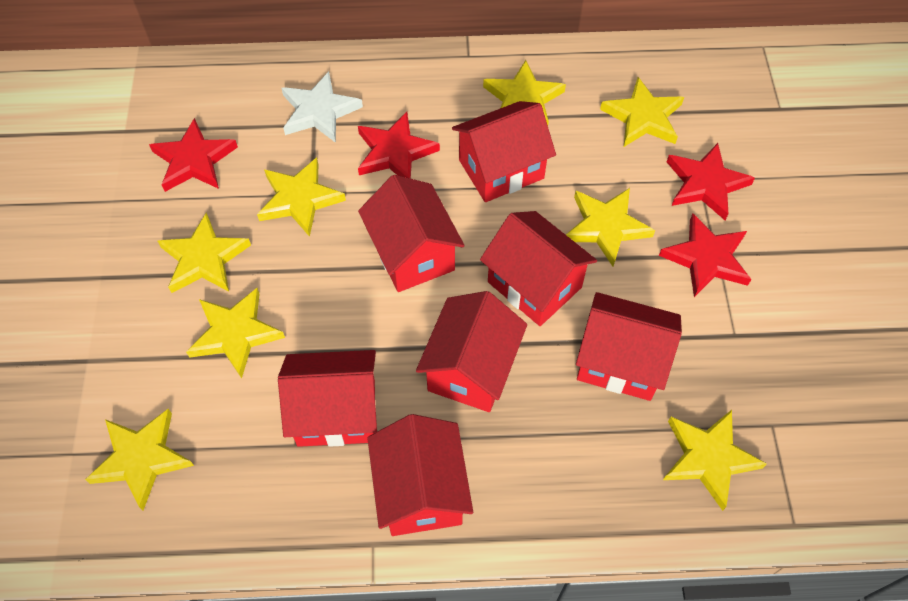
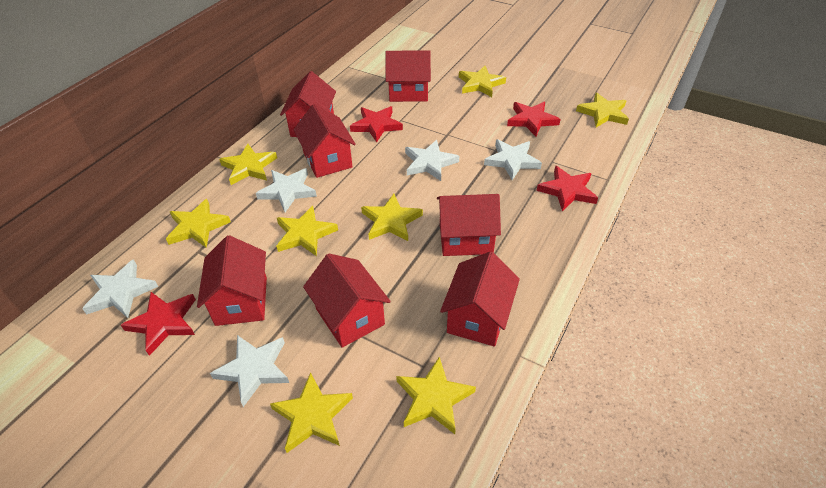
white star: 1 -> 5

